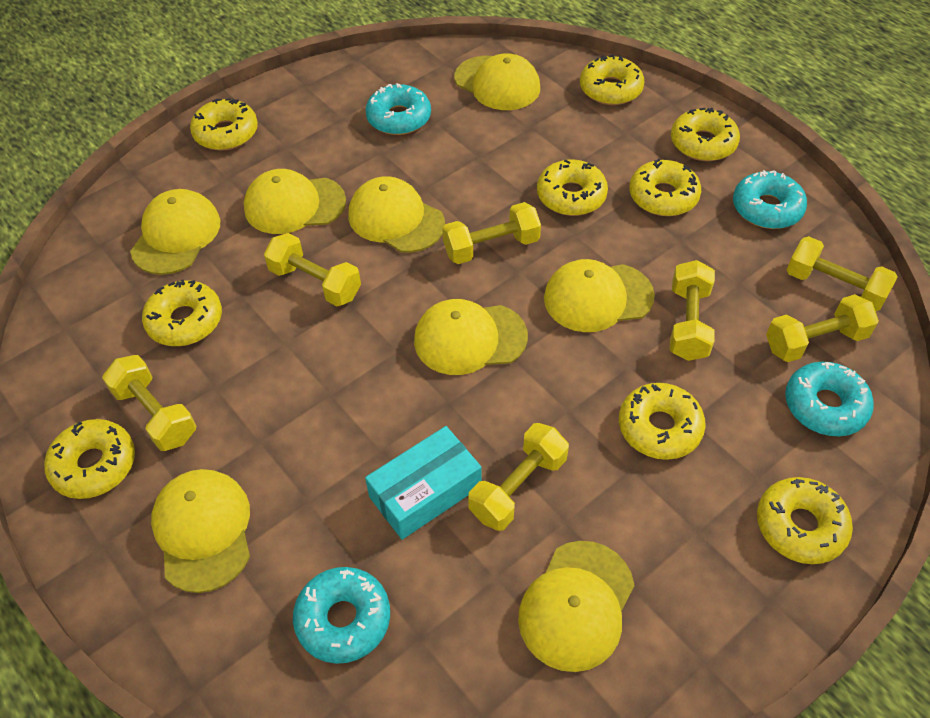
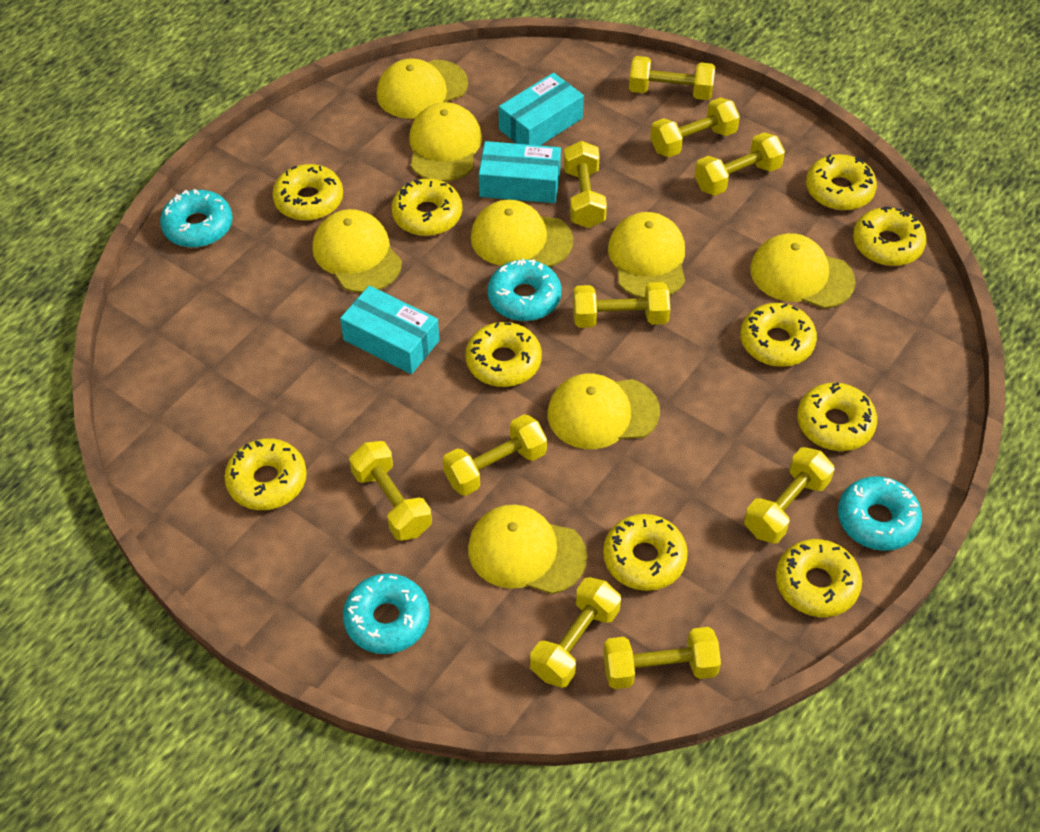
turquoise box: 1 -> 3
yellow donut: 9 -> 10
yellow dumbbell: 7 -> 10

